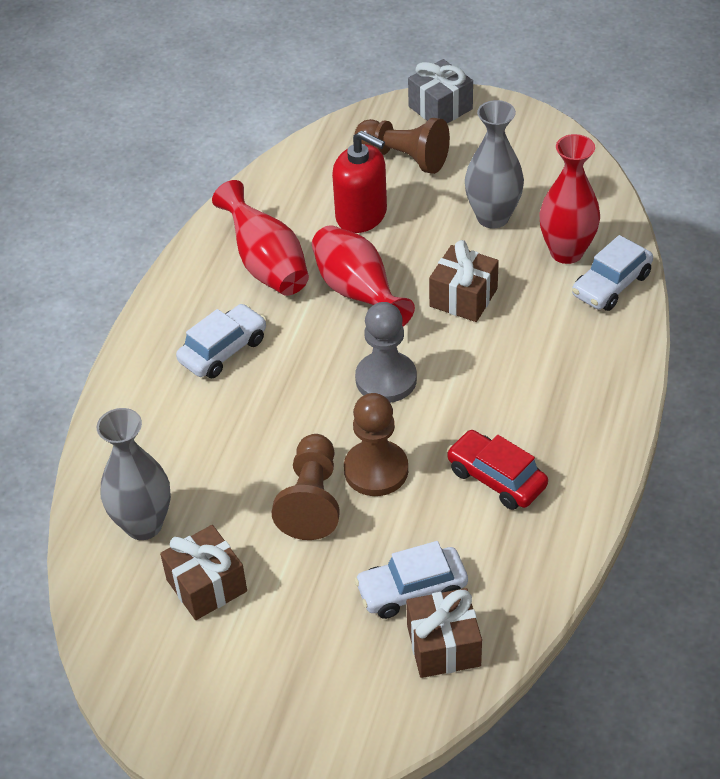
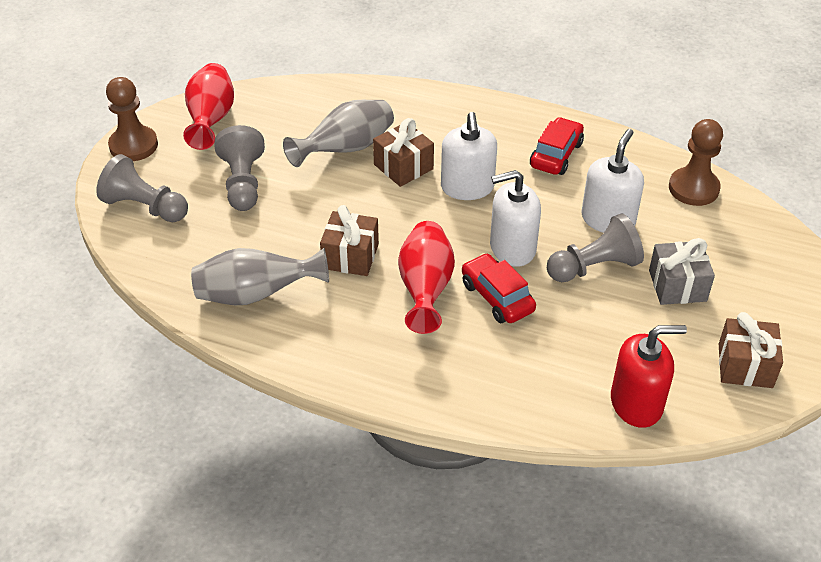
brown pawn: 3 -> 2
grey pawn: 1 -> 3
red car: 1 -> 2
red vase: 3 -> 2
white car: 3 -> 0
white soap dispenser: 0 -> 3

